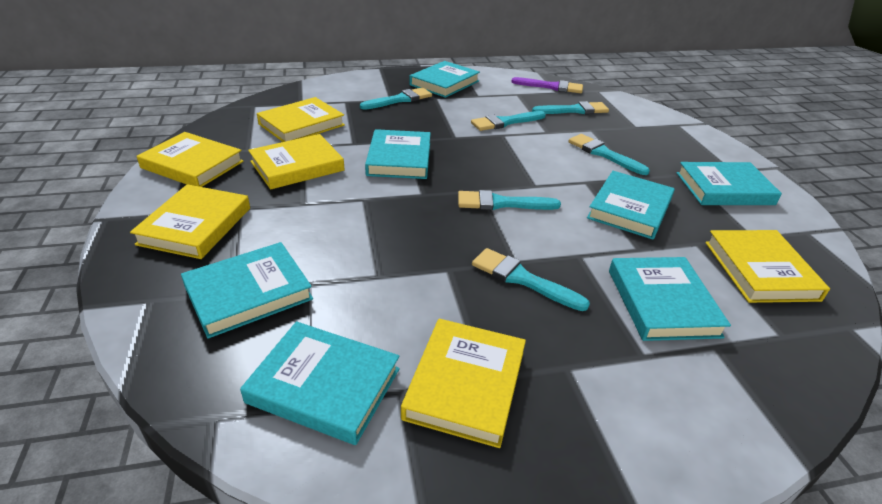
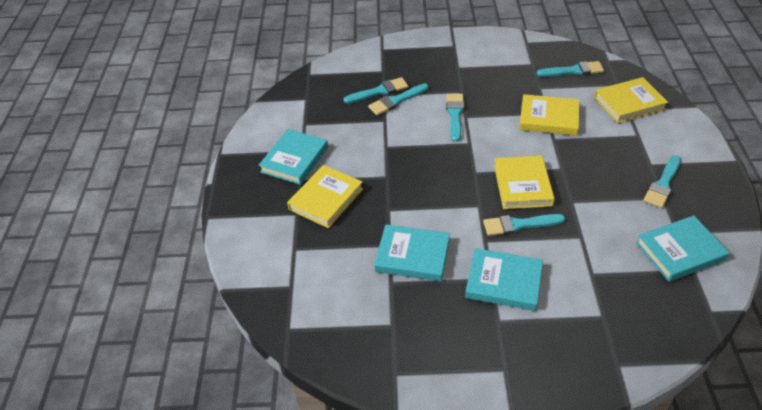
purple brush: 1 -> 0
turquoise book: 7 -> 4
yellow book: 6 -> 4

